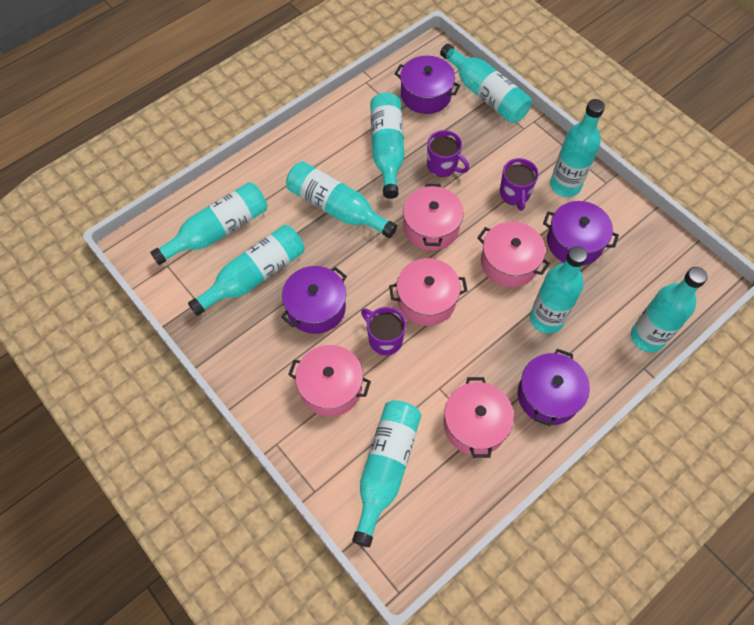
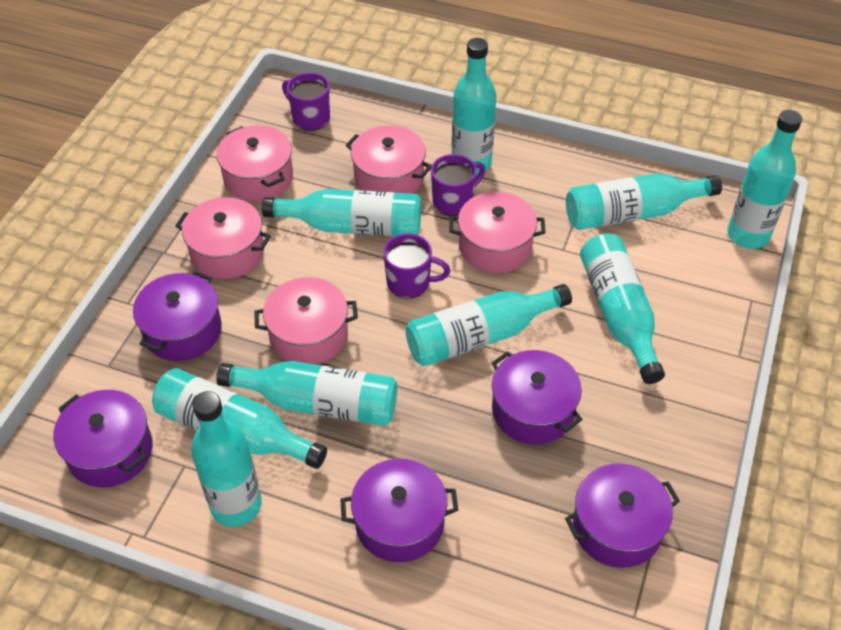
purple pot: 4 -> 5

